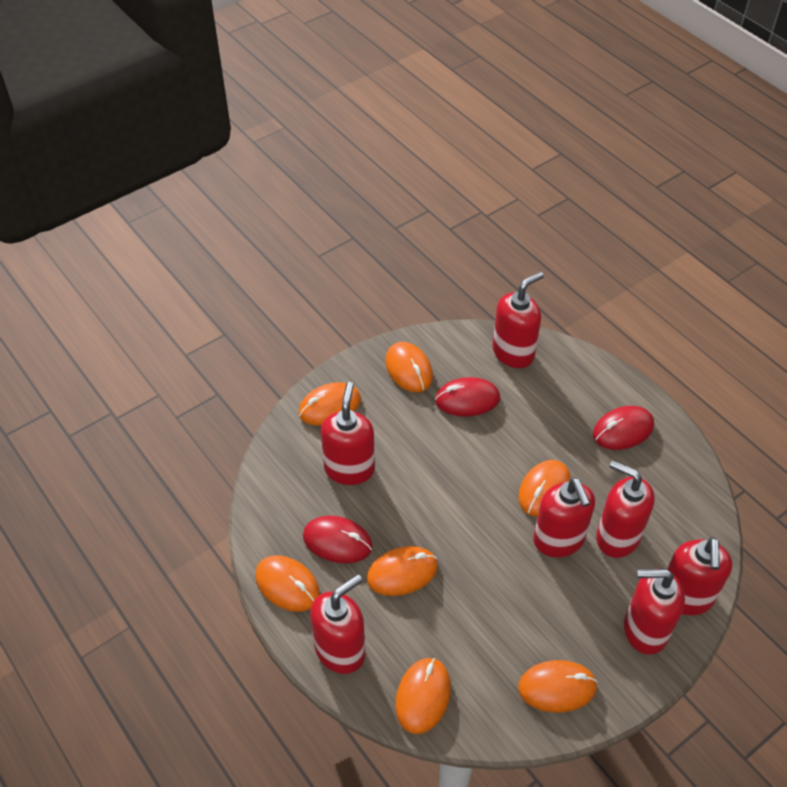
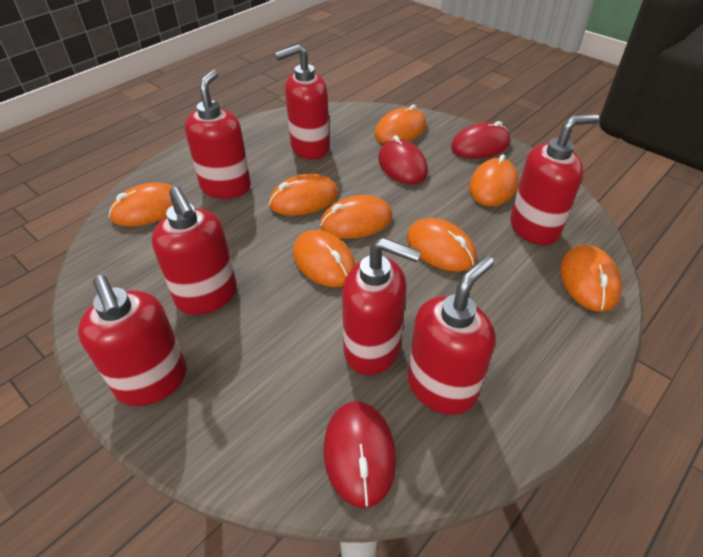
orange mouse: 7 -> 8

